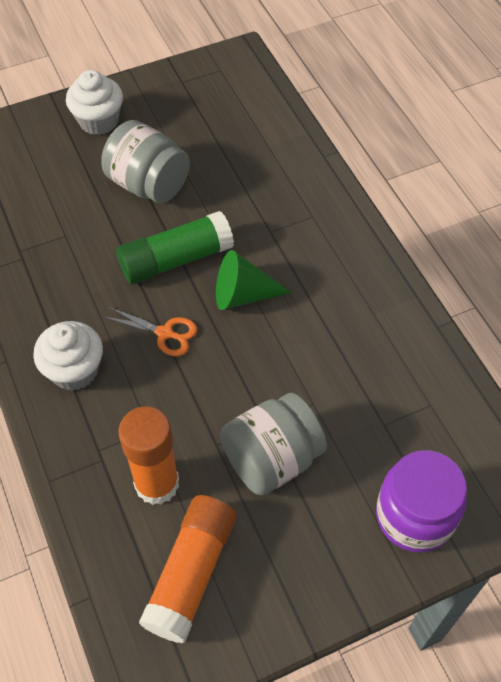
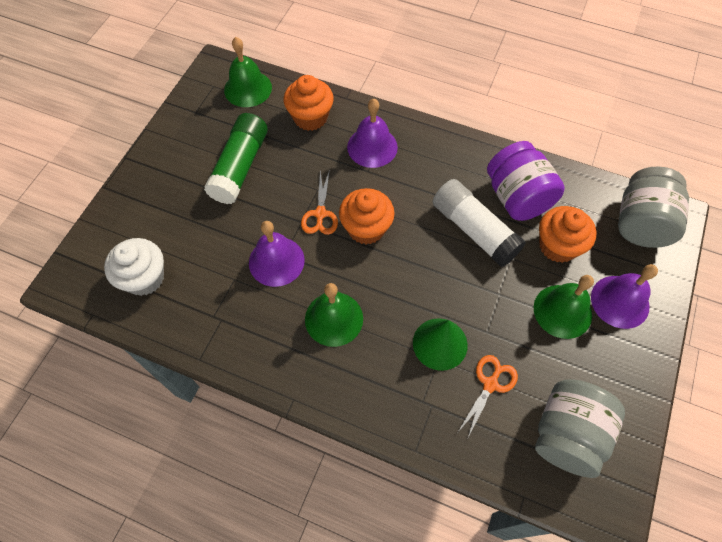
green bell: 0 -> 3
orange cupcake: 0 -> 3
orange glue stick: 2 -> 0
orange scissors: 1 -> 2
purple bell: 0 -> 3
white cupcake: 2 -> 1
white glue stick: 0 -> 1

